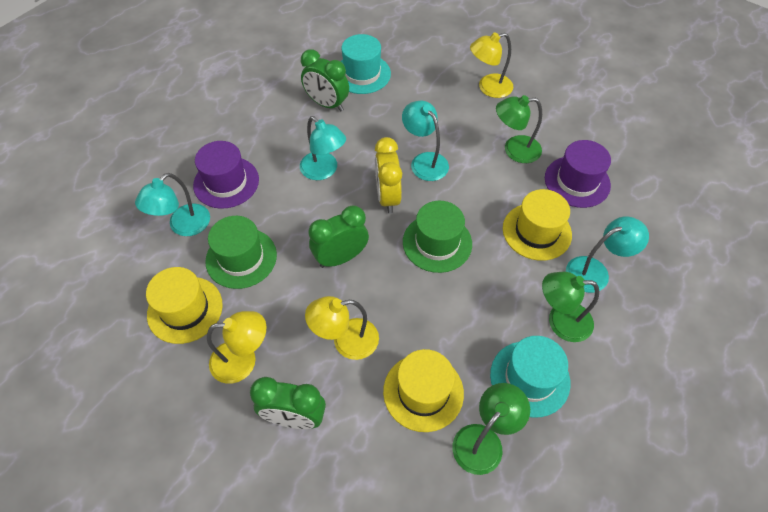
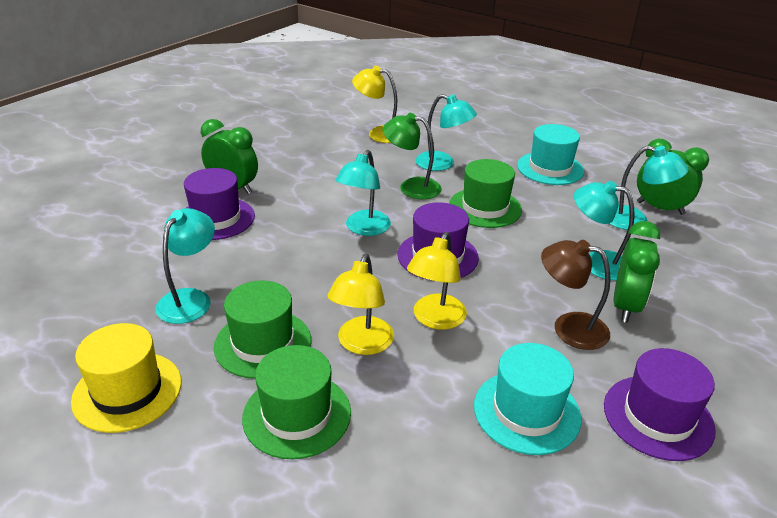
brown lamp: 0 -> 1
green hat: 2 -> 3
green lamp: 3 -> 1
purple hat: 2 -> 3
turquoise lamp: 4 -> 5
yellow clock: 1 -> 0
yellow hat: 3 -> 1

